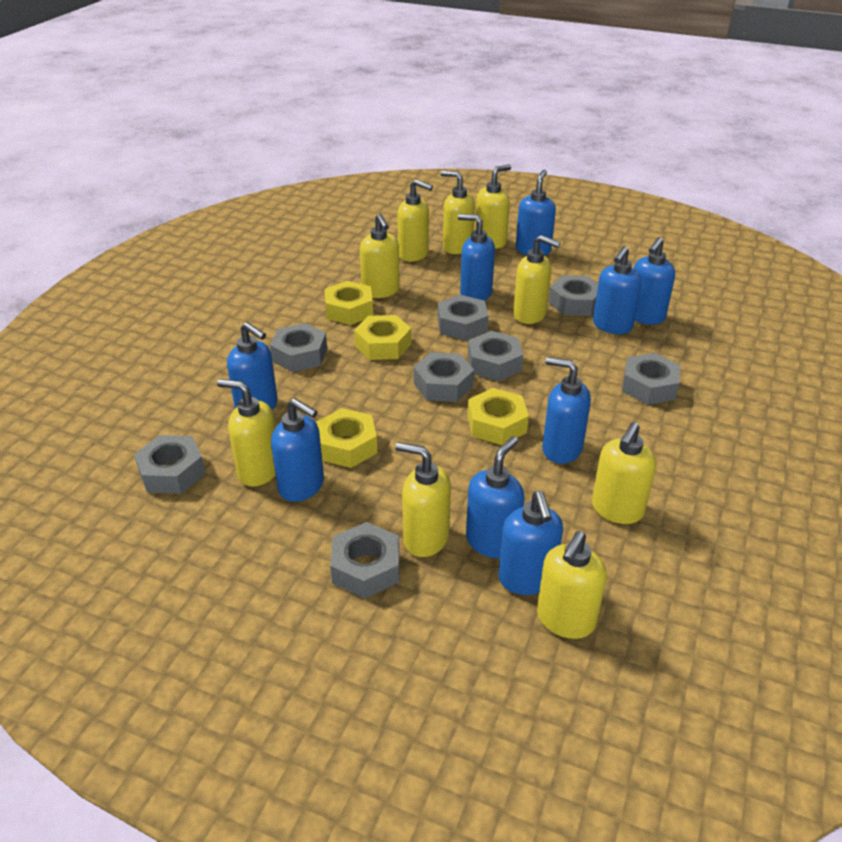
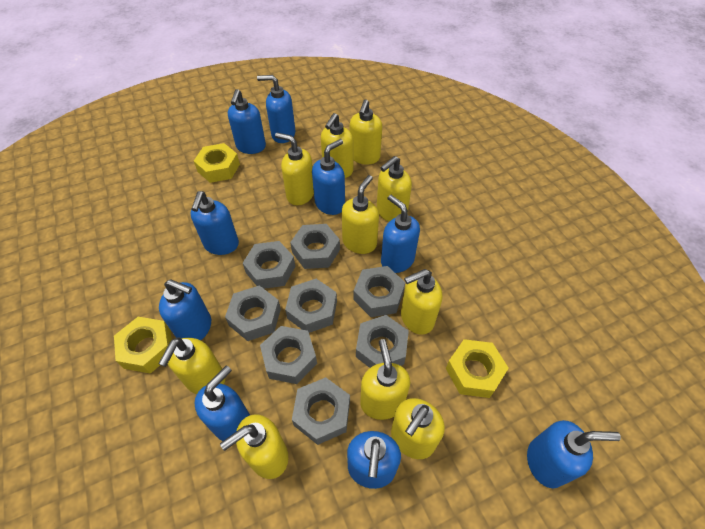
yellow nut: 4 -> 3
yellow soap dispenser: 9 -> 10

